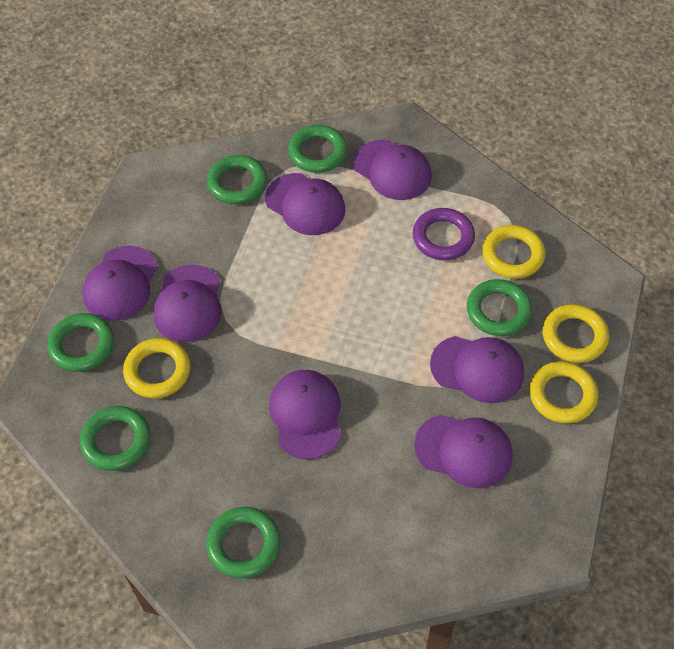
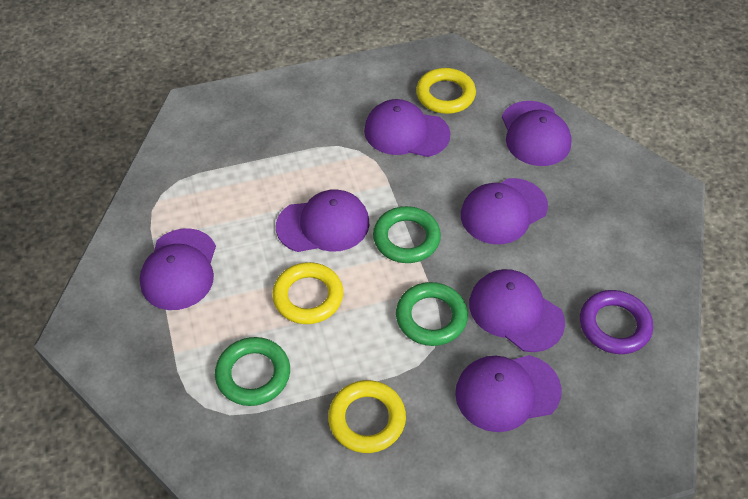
green ring: 6 -> 3
yellow ring: 4 -> 3

